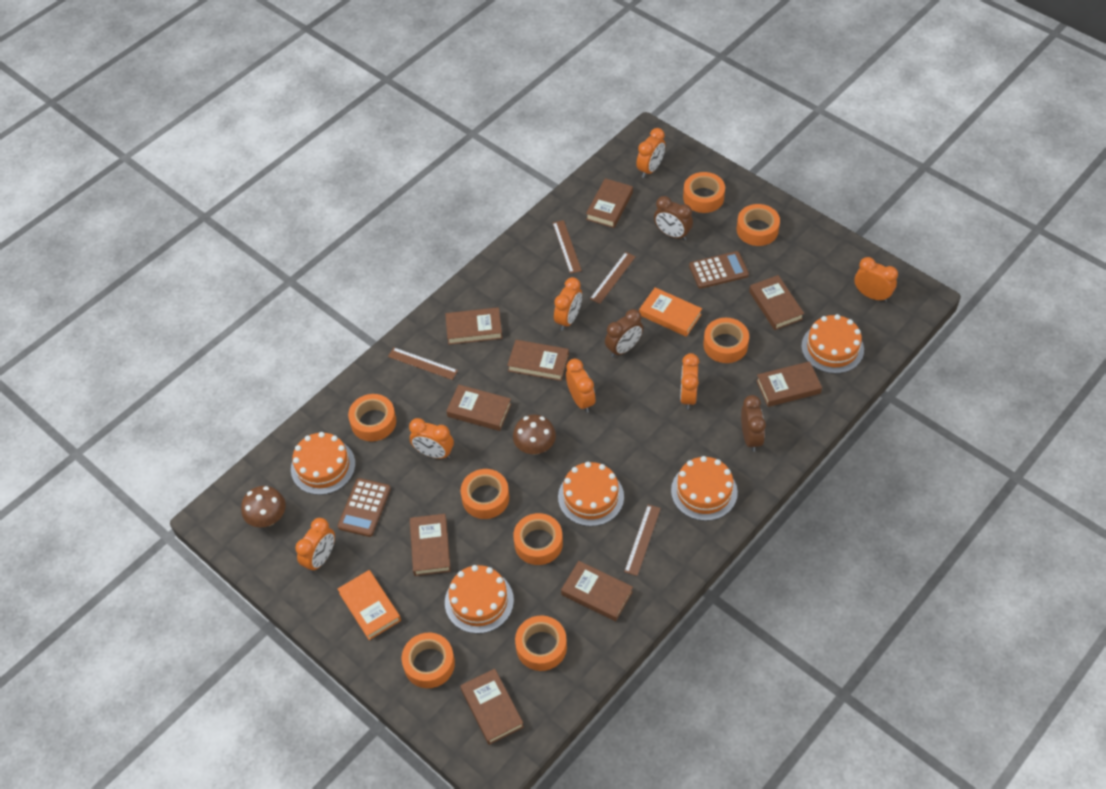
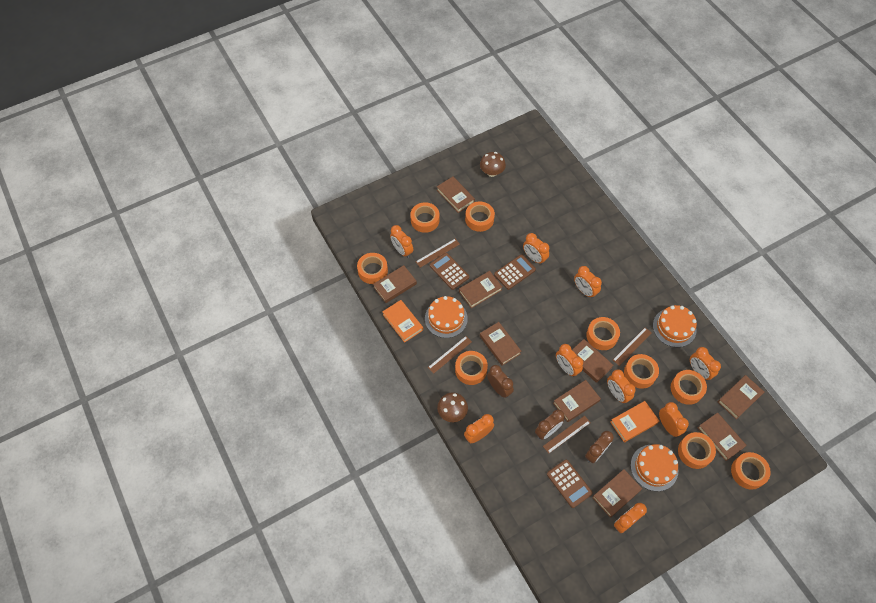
brown calculator: 2 -> 3
orange cake: 5 -> 3
orange clock: 7 -> 9
orange tape: 8 -> 9

